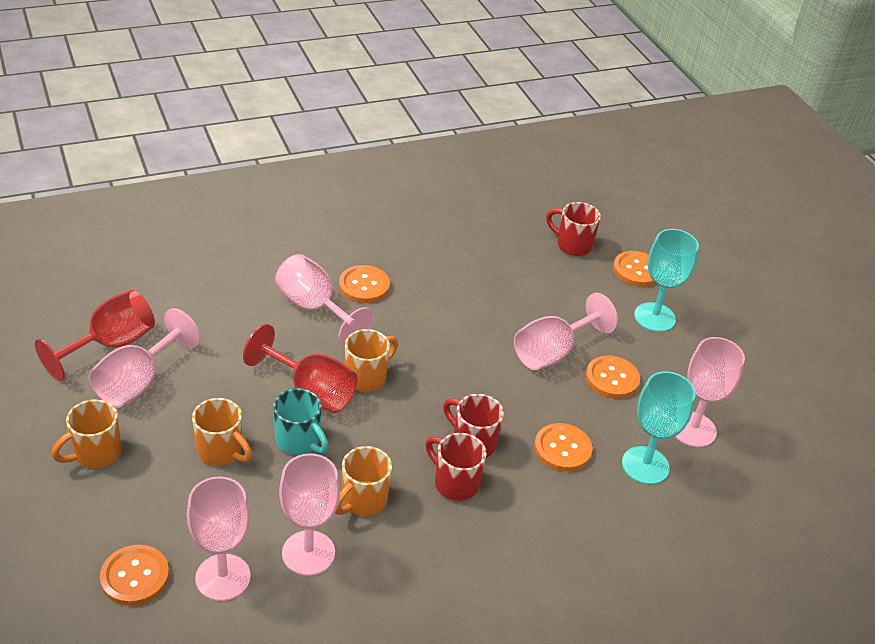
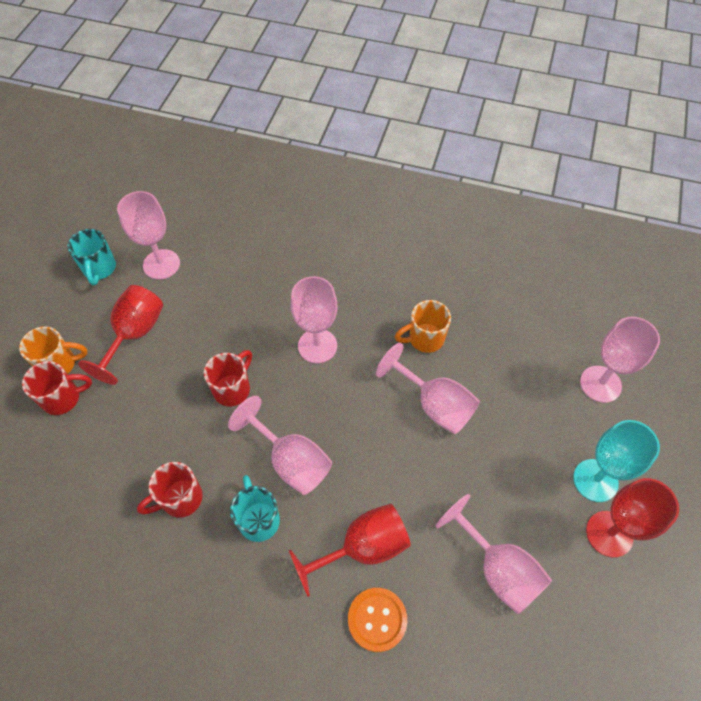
orange button: 5 -> 1
orange mug: 4 -> 2
red goblet: 2 -> 3
turquoise goblet: 2 -> 1
turquoise mug: 1 -> 2

